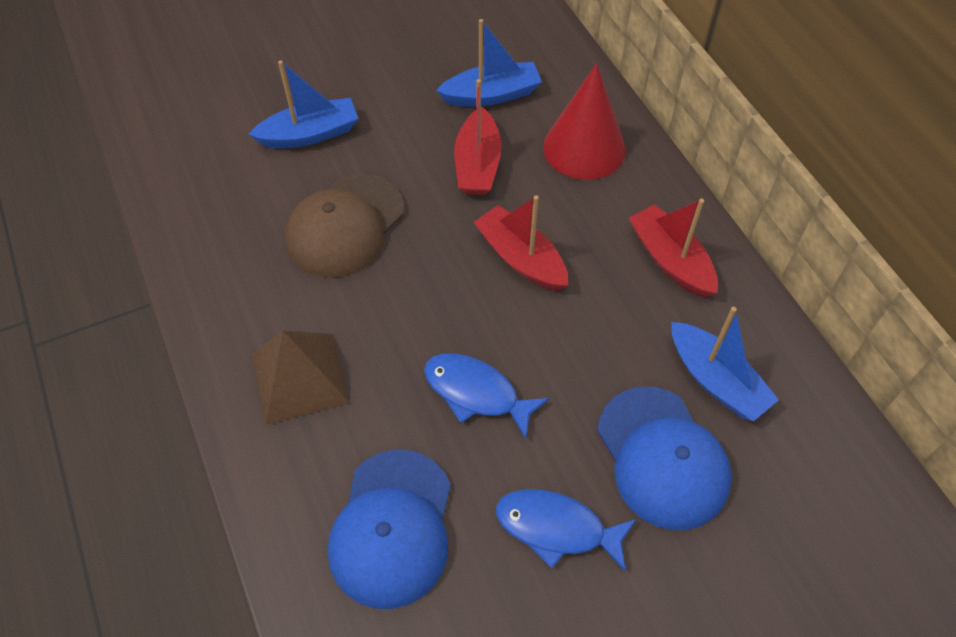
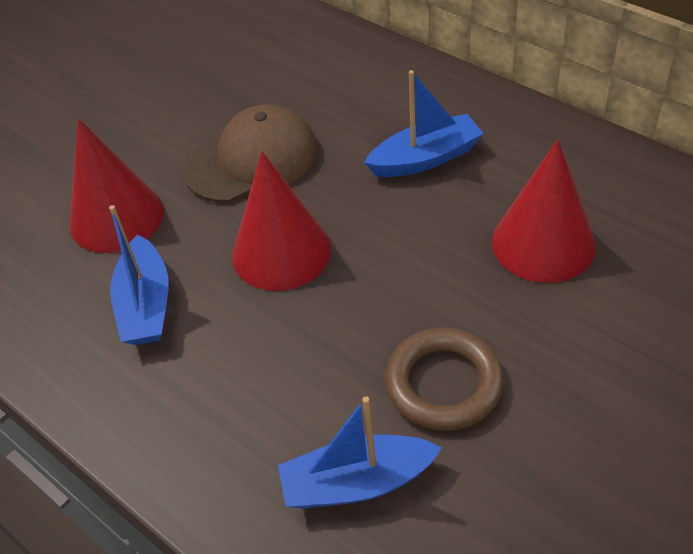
blue cap: 2 -> 0
blue fish: 2 -> 0
brown pyramid: 1 -> 0
brown ring: 0 -> 1
red boat: 3 -> 0
red cone: 1 -> 3

